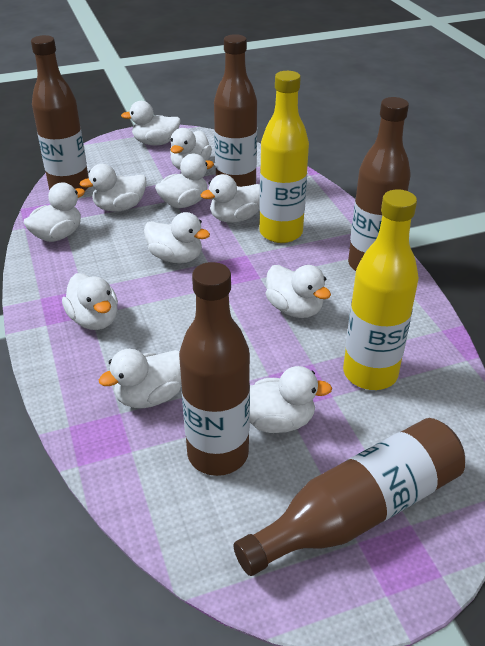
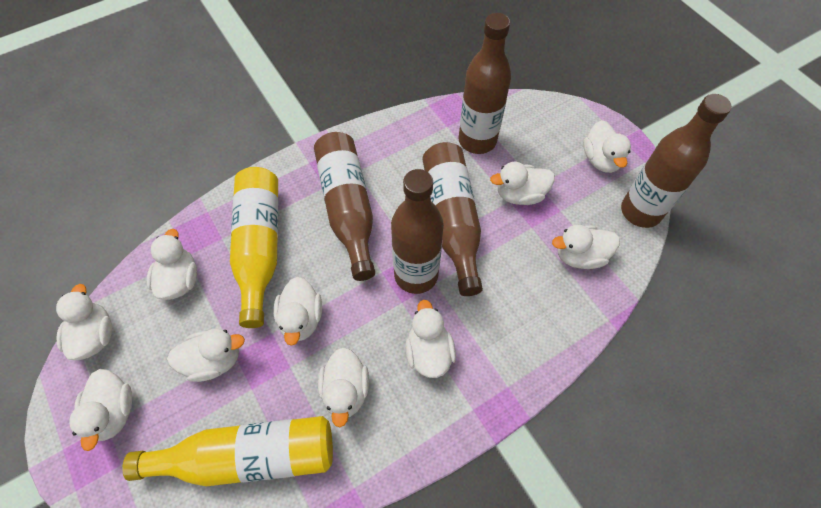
white duck: 11 -> 10

